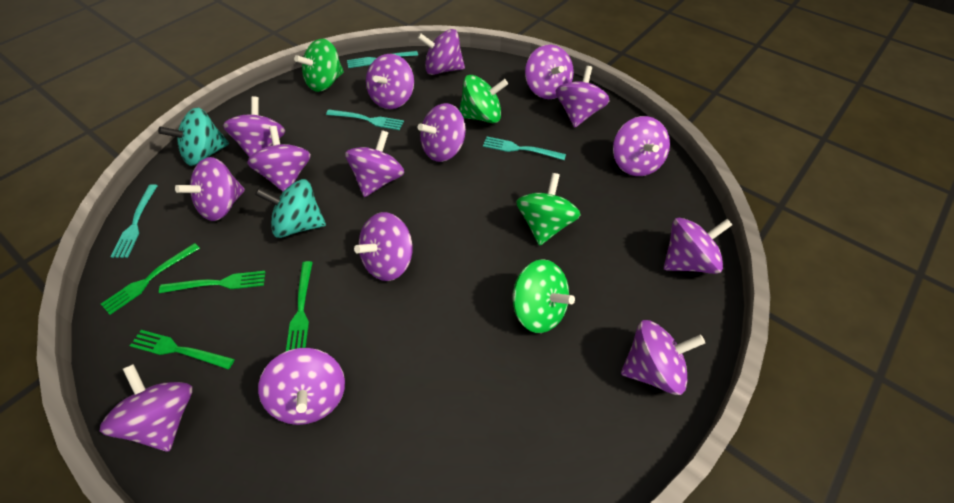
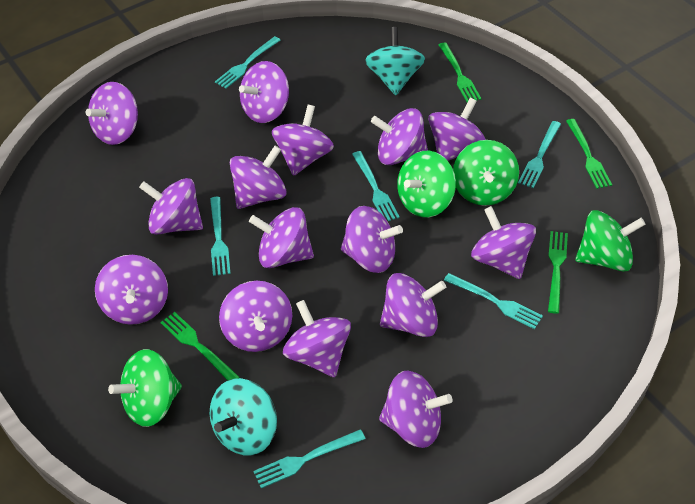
turquoise fork: 4 -> 6

